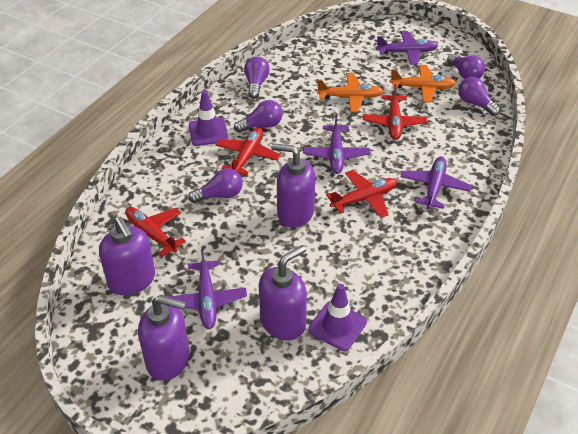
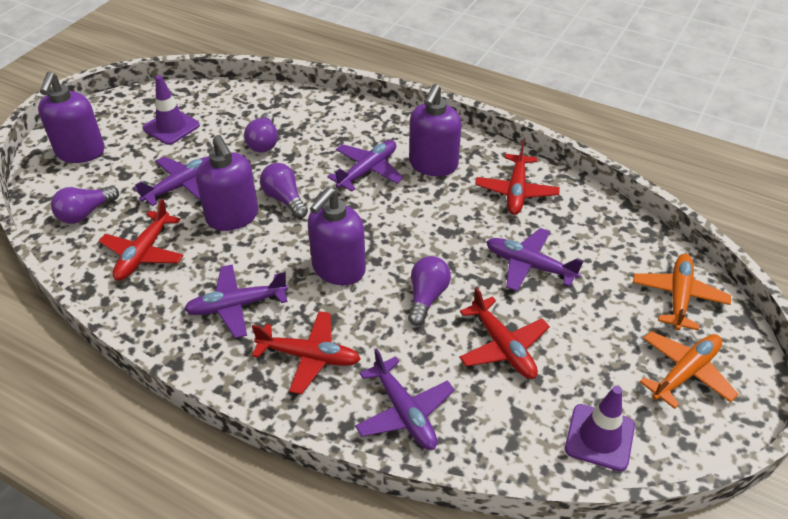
purple light bulb: 5 -> 4
purple plane: 4 -> 5

